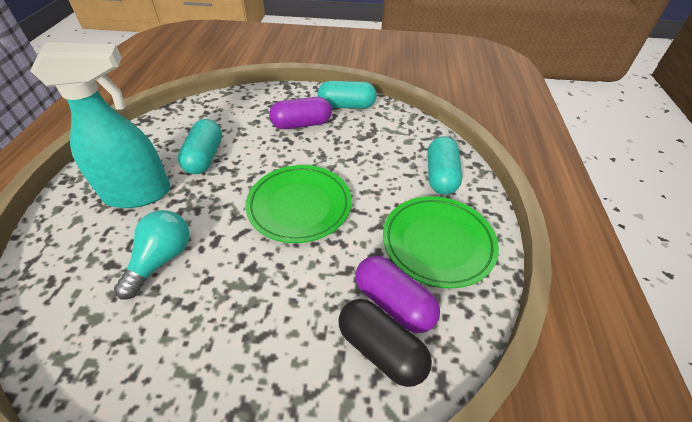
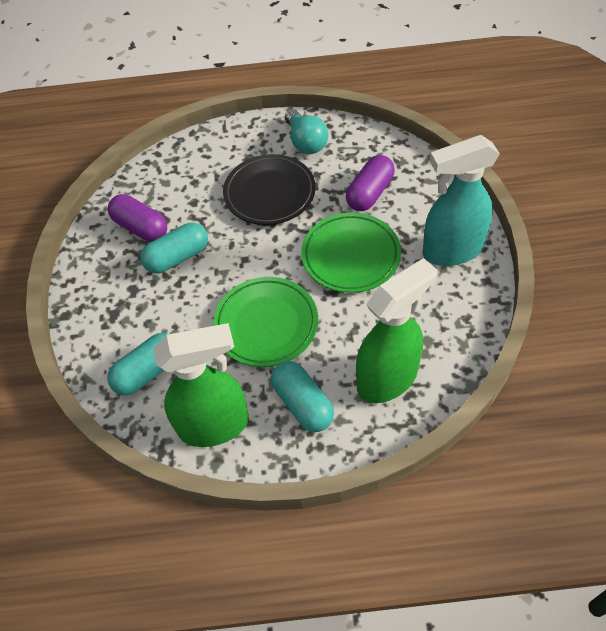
black capsule: 1 -> 0
black plate: 0 -> 1
green spray bottle: 0 -> 2

